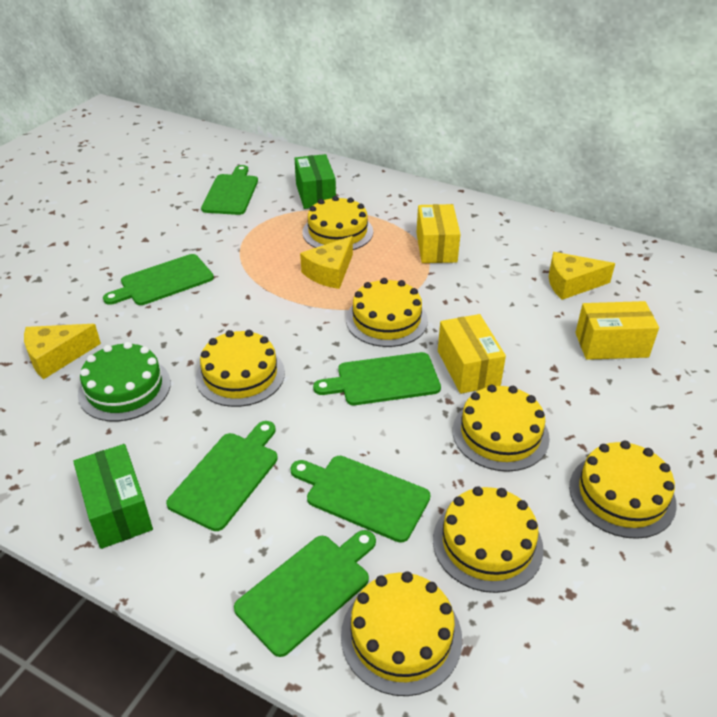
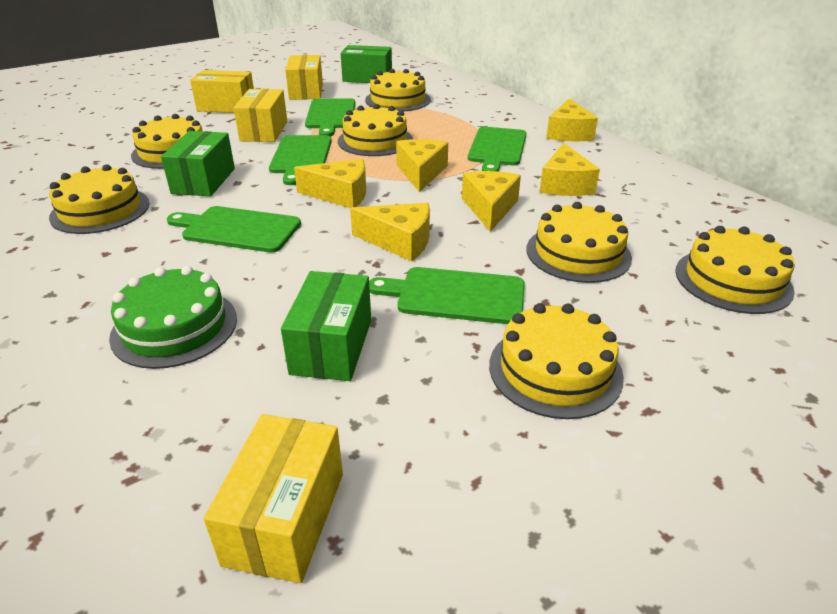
green box: 2 -> 3
green cutting board: 6 -> 5
yellow box: 3 -> 4
yellow cheese: 3 -> 6

